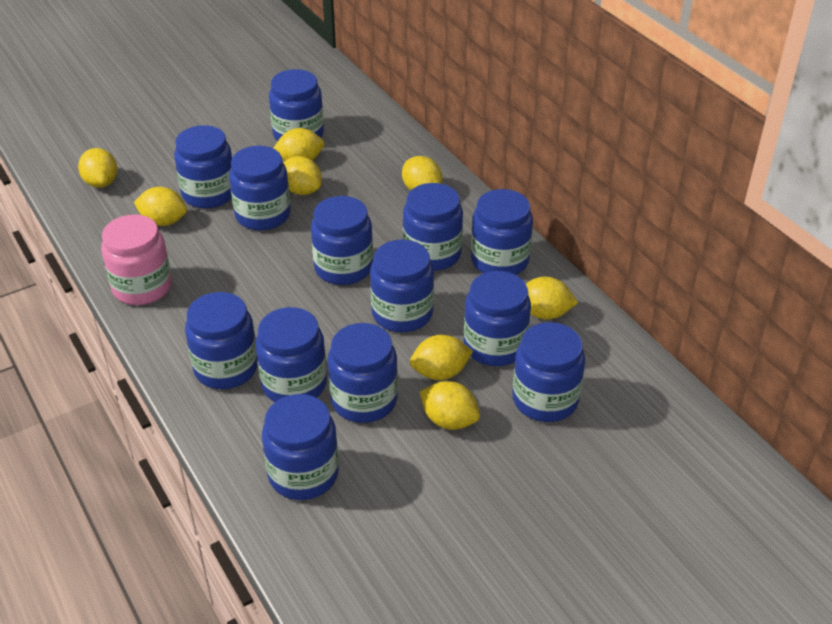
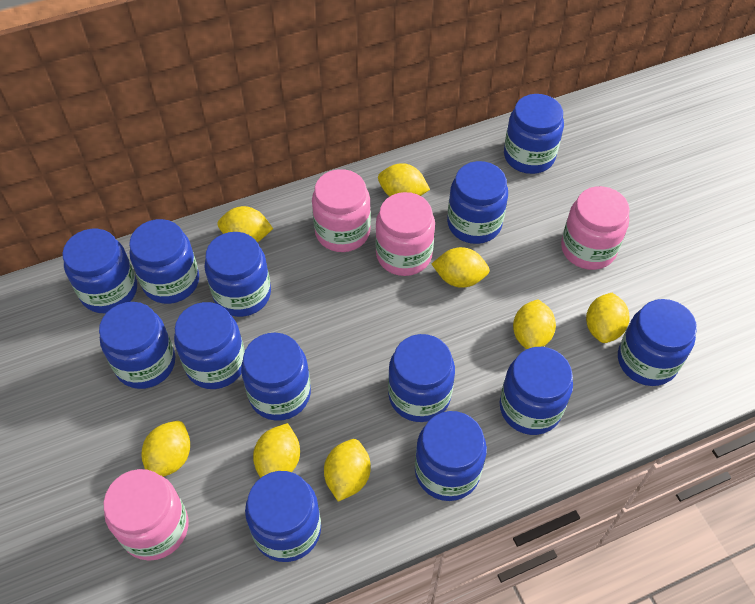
pink jar: 1 -> 4

